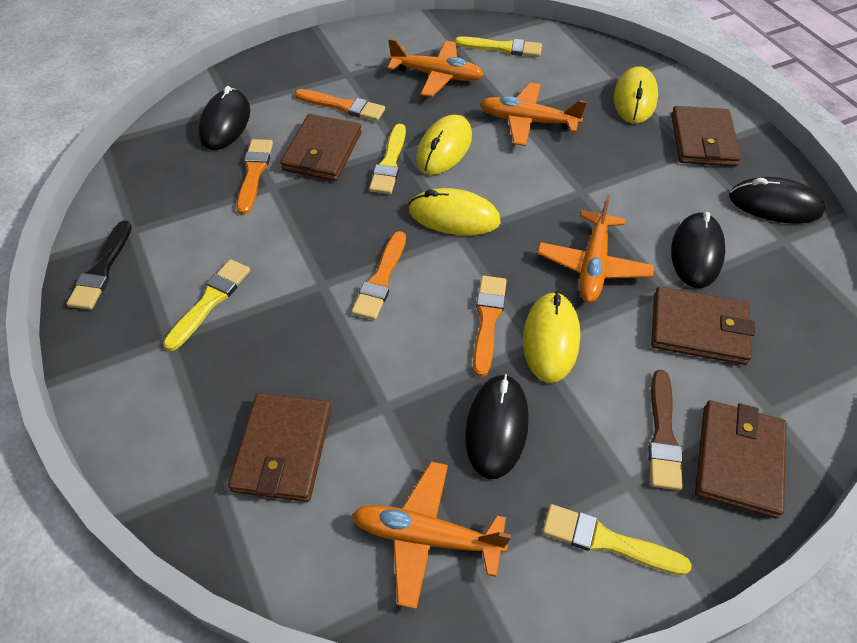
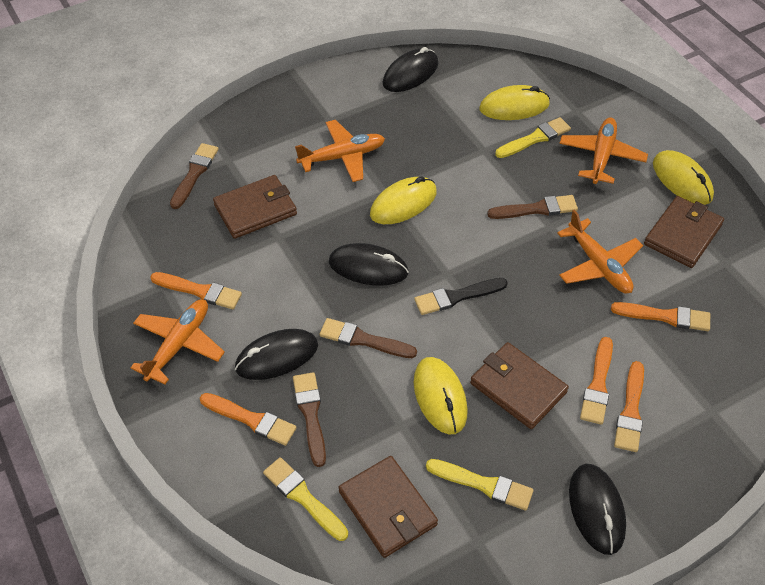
brown brush: 1 -> 4
brown wallet: 5 -> 4
orange brush: 4 -> 5
yellow brush: 4 -> 3

